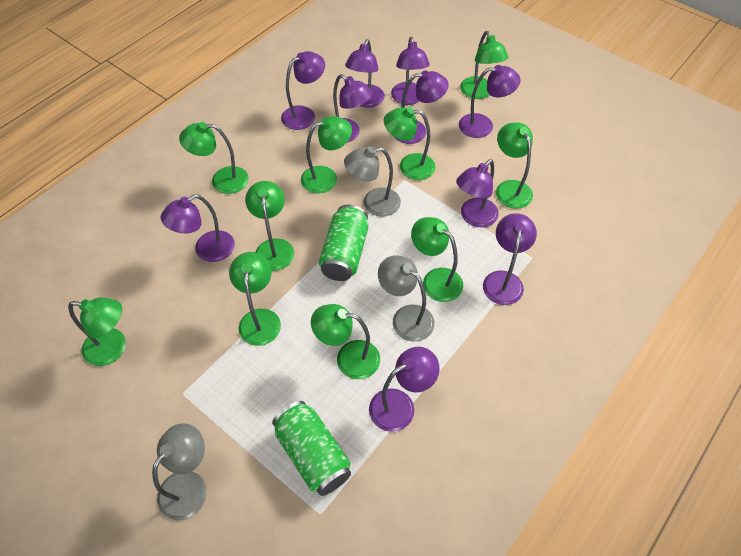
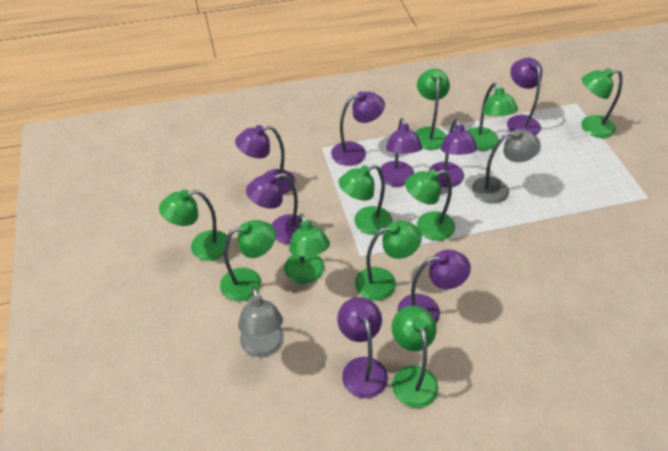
green can: 2 -> 0
grey lamp: 3 -> 2
purple lamp: 10 -> 8

